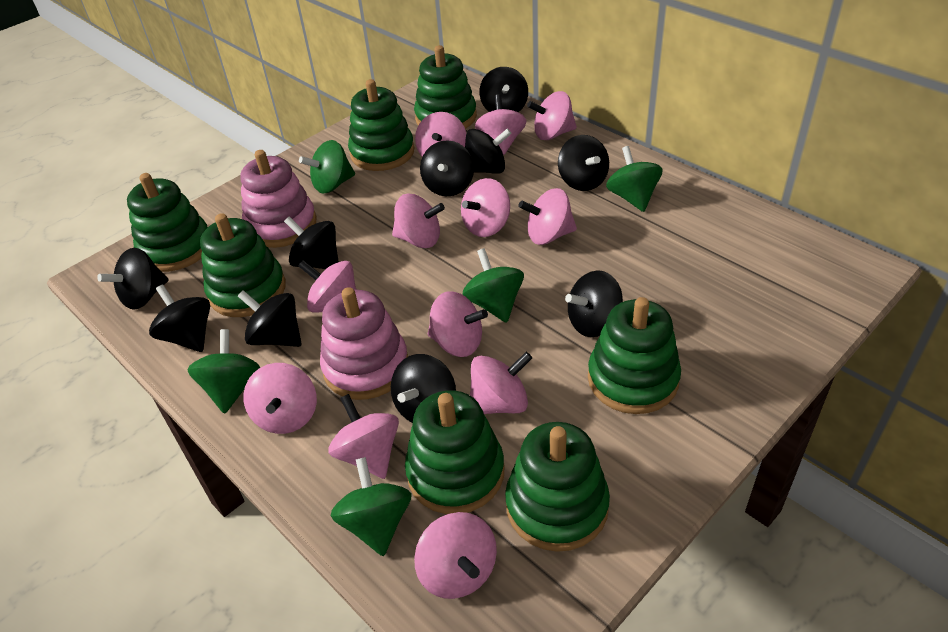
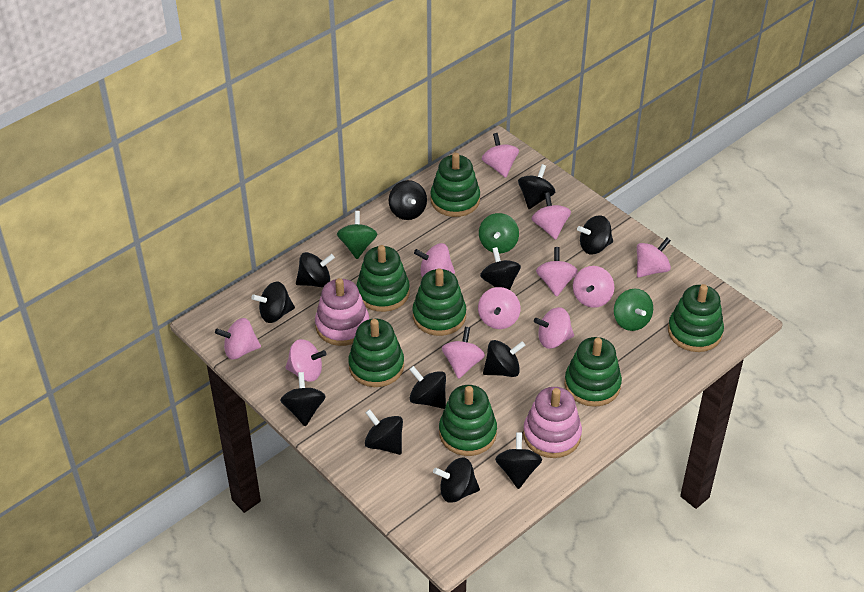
black spinning top: 10 -> 12
green spinning top: 5 -> 3
pink spinning top: 12 -> 11

